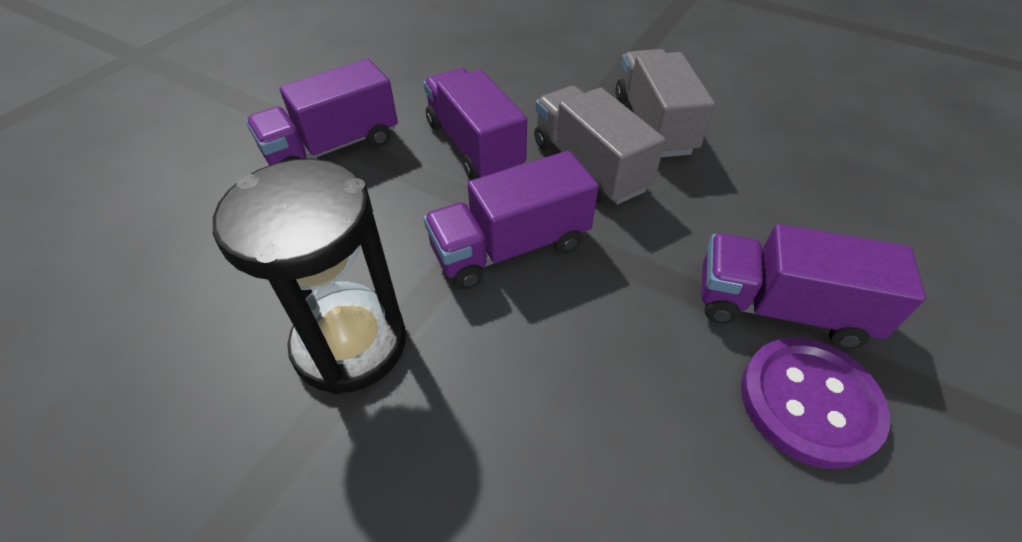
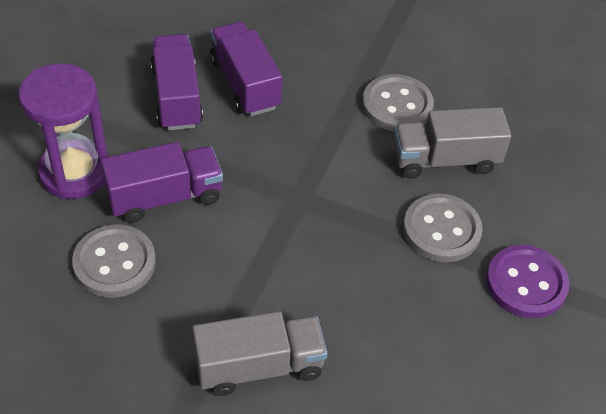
black hourglass: 1 -> 0
grey button: 0 -> 3
purple hourglass: 0 -> 1
purple truck: 4 -> 3

